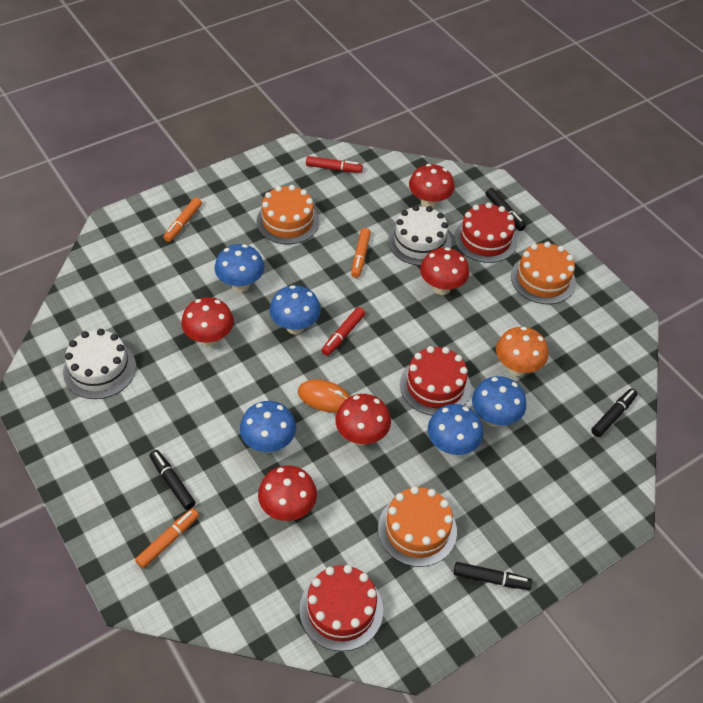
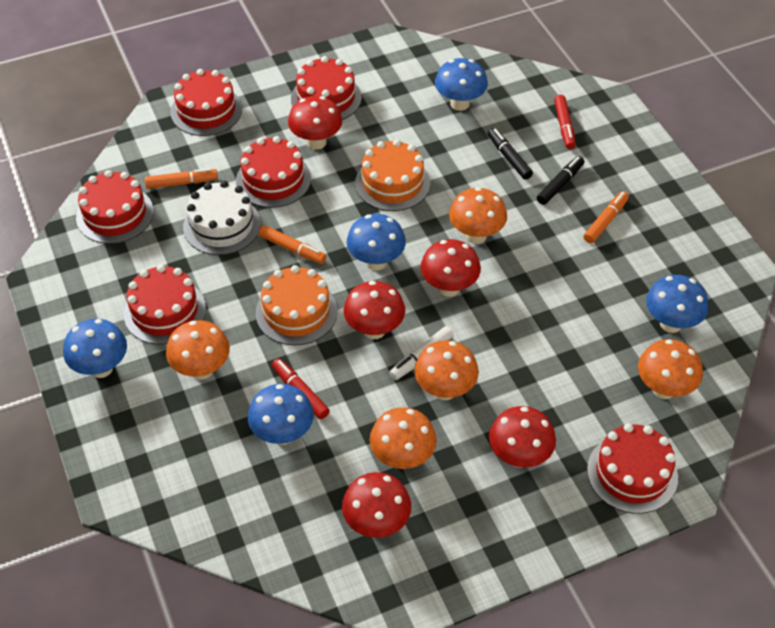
black marker: 4 -> 2
orange cake: 3 -> 2
orange mouse: 1 -> 0
orange mushroom: 1 -> 5
red cake: 3 -> 6
white cake: 2 -> 1
white marker: 0 -> 1

